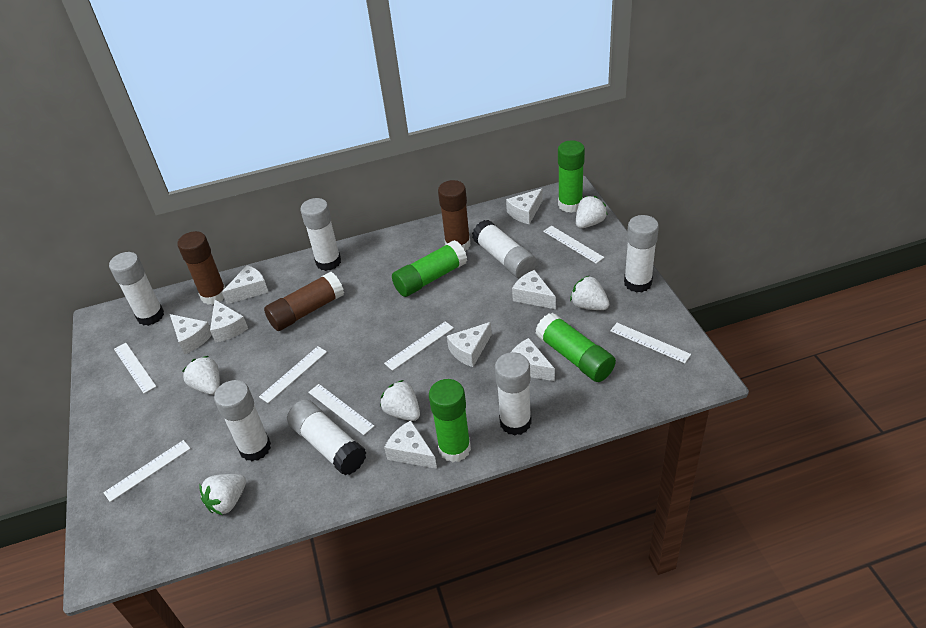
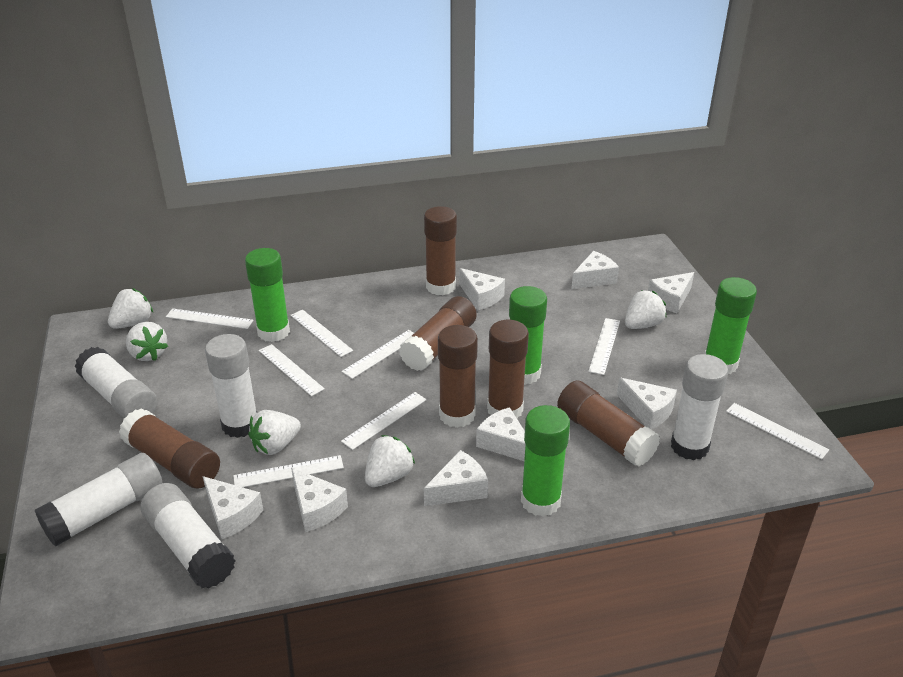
brown glue stick: 3 -> 6
white glue stick: 7 -> 5
white ruler: 7 -> 8

